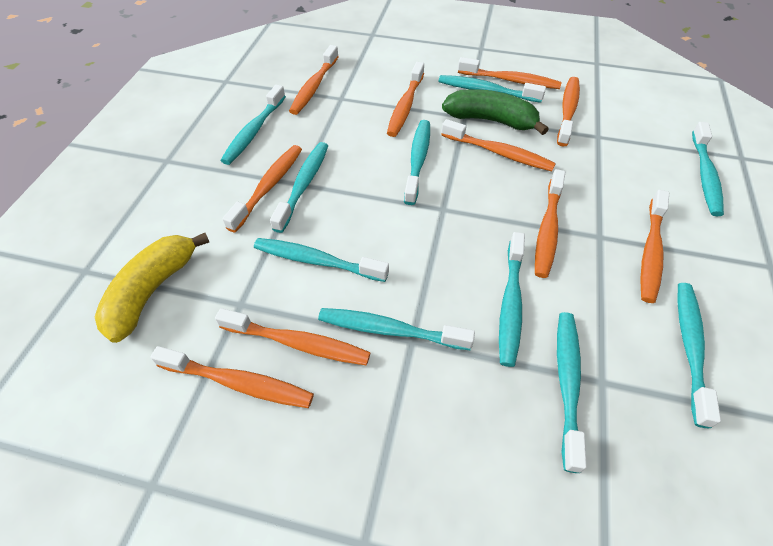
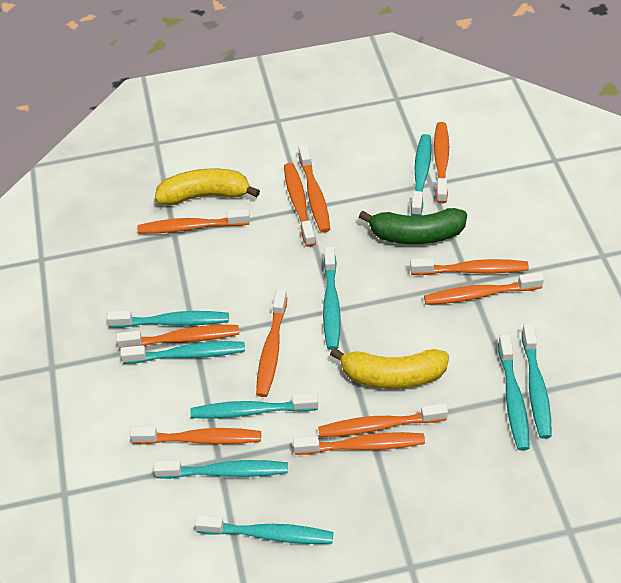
orange toothbrush: 10 -> 11
turquoise toothbrush: 10 -> 9
yellow banana: 1 -> 2

